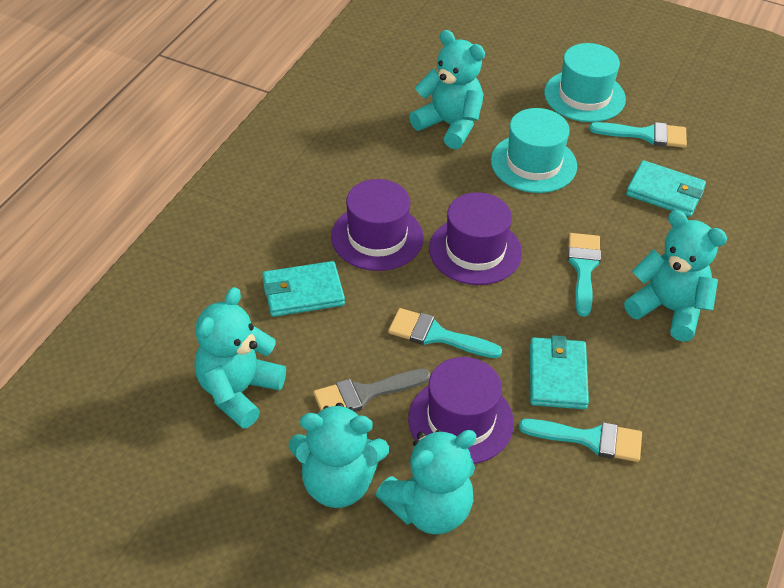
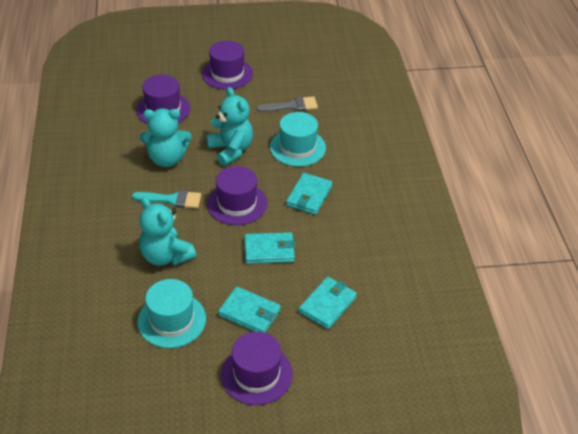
purple hat: 3 -> 4
turquoise brush: 4 -> 1
turquoise teddy bear: 5 -> 3
turquoise wallet: 3 -> 4

